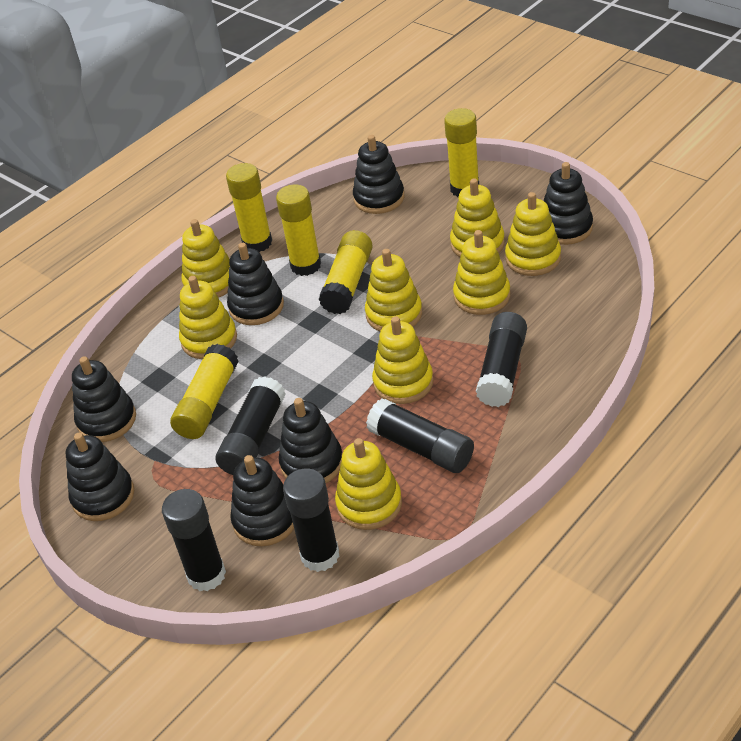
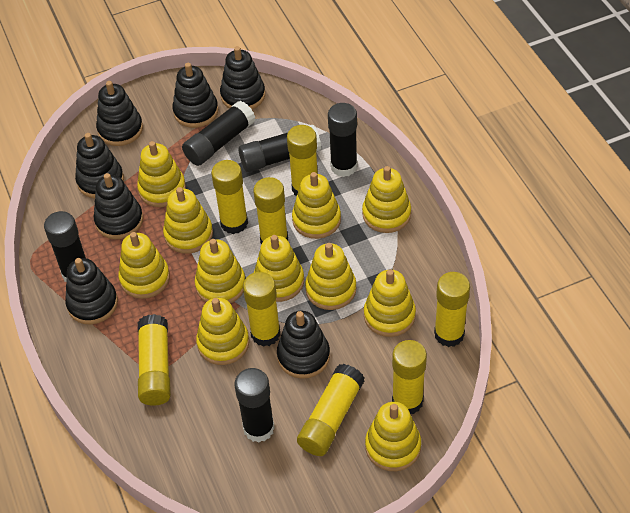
yellow glue stick: 5 -> 8
yellow stacking toy: 8 -> 11

